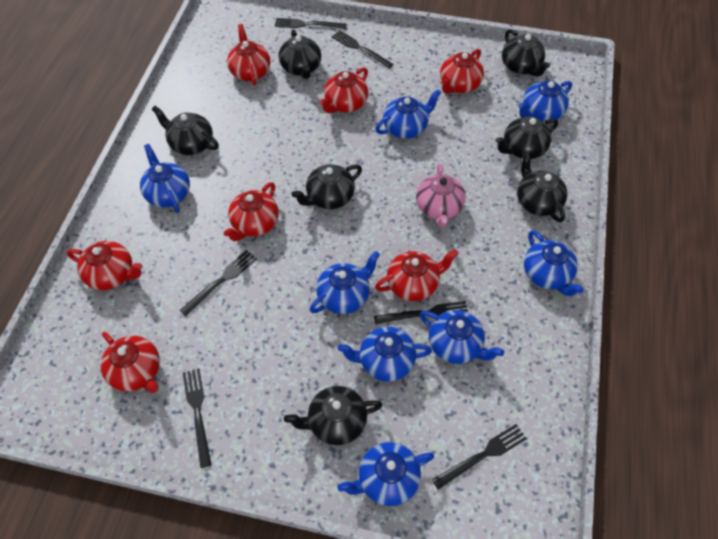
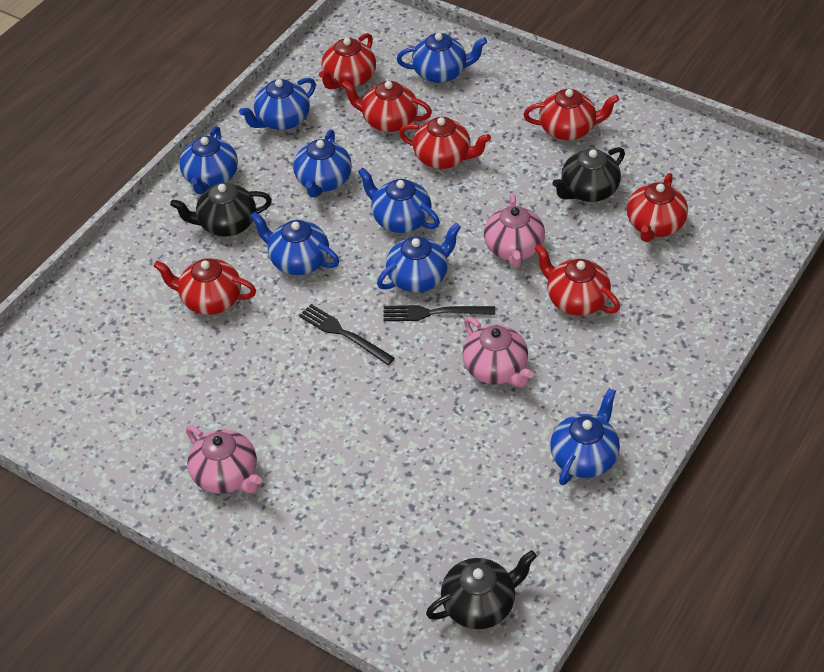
black fork: 6 -> 2
black teapot: 7 -> 3
pink teapot: 1 -> 3

